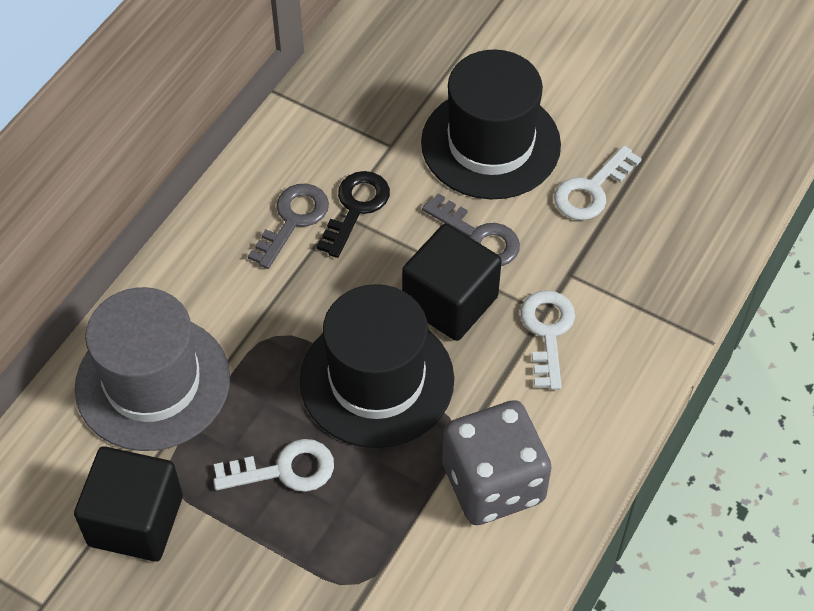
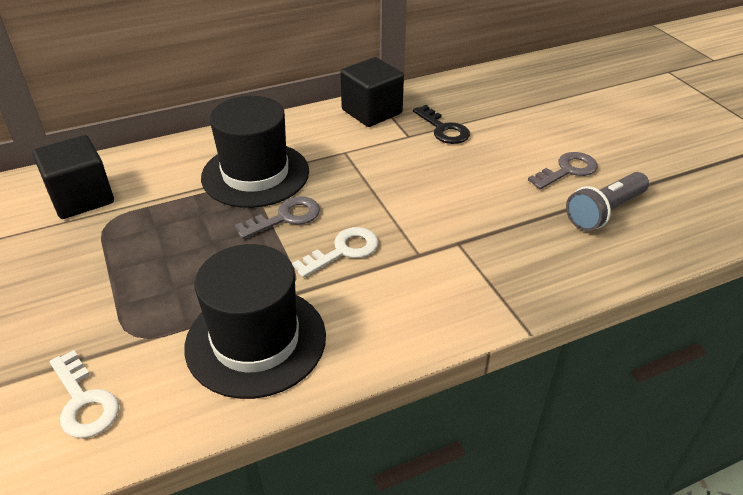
grey dice: 1 -> 0
grey flashlight: 0 -> 1
grey hat: 1 -> 0
white key: 3 -> 2

